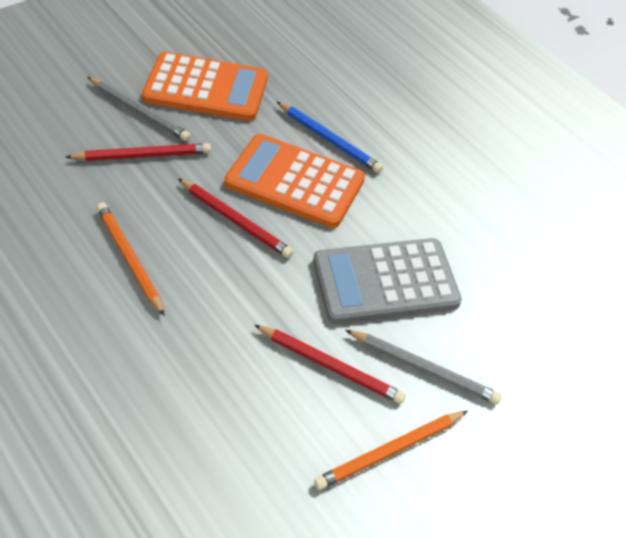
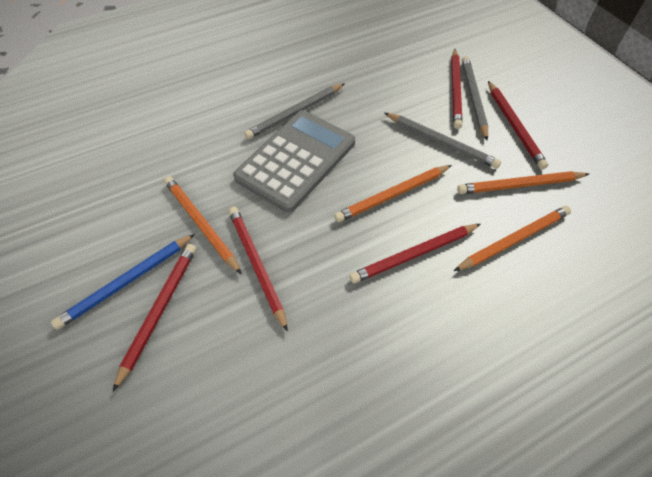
grey pencil: 2 -> 3
orange calculator: 2 -> 0
orange pencil: 2 -> 4
red pencil: 3 -> 5

